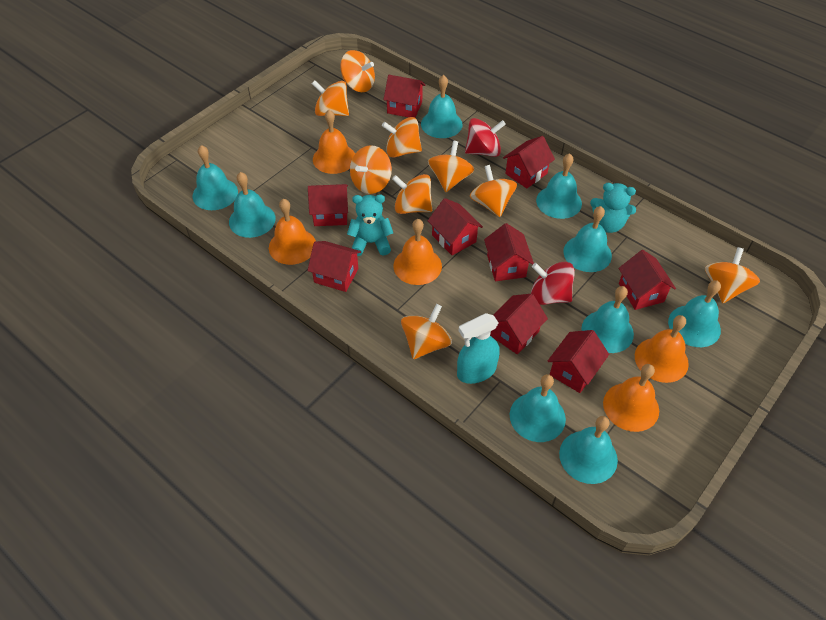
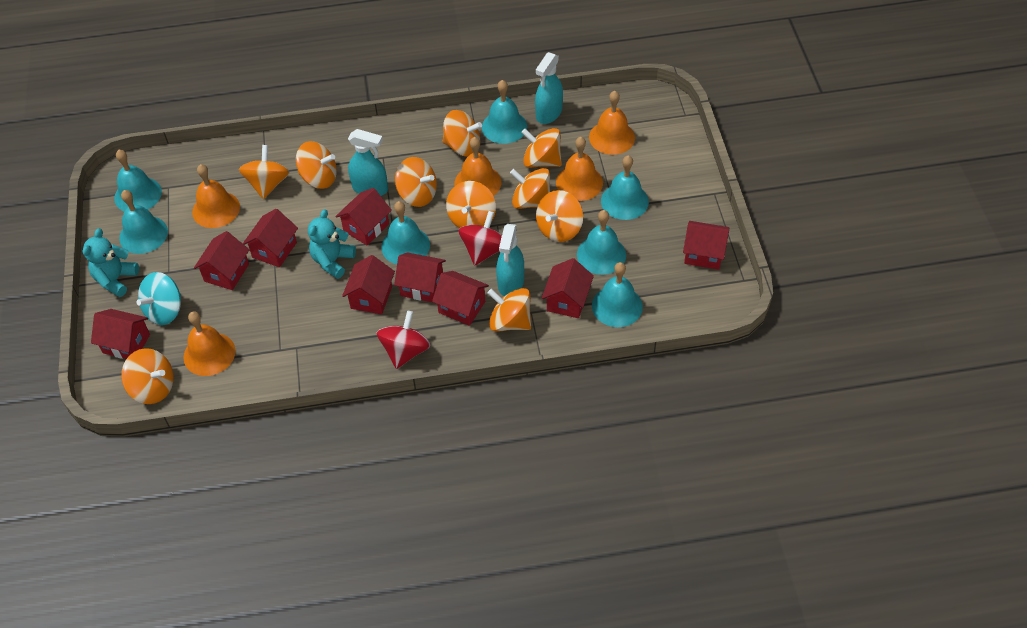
orange spinning top: 9 -> 10
turquoise bell: 9 -> 7
turquoise spinning top: 0 -> 1
turquoise spray bottle: 1 -> 3

